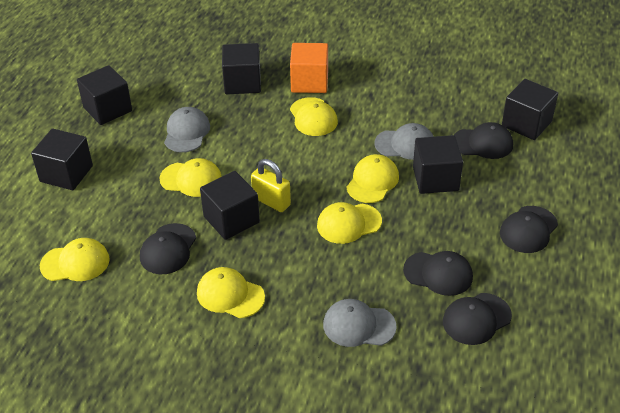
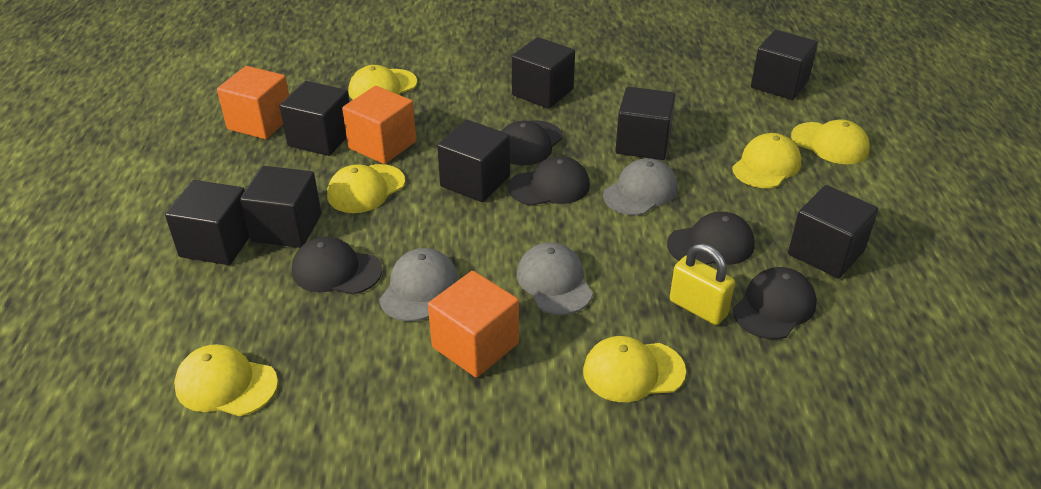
black cube: 6 -> 8
orange cube: 1 -> 3

